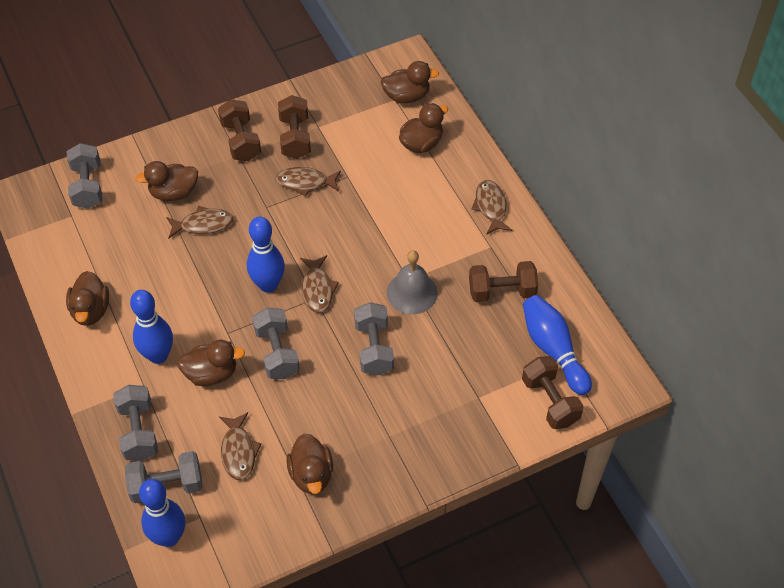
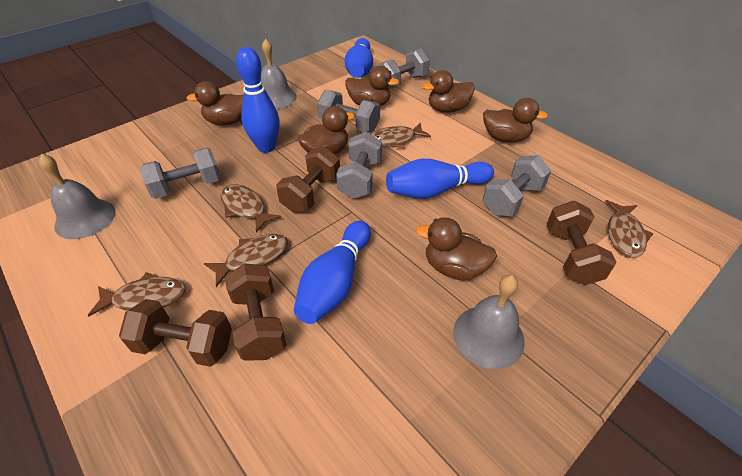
grey bell: 1 -> 3

